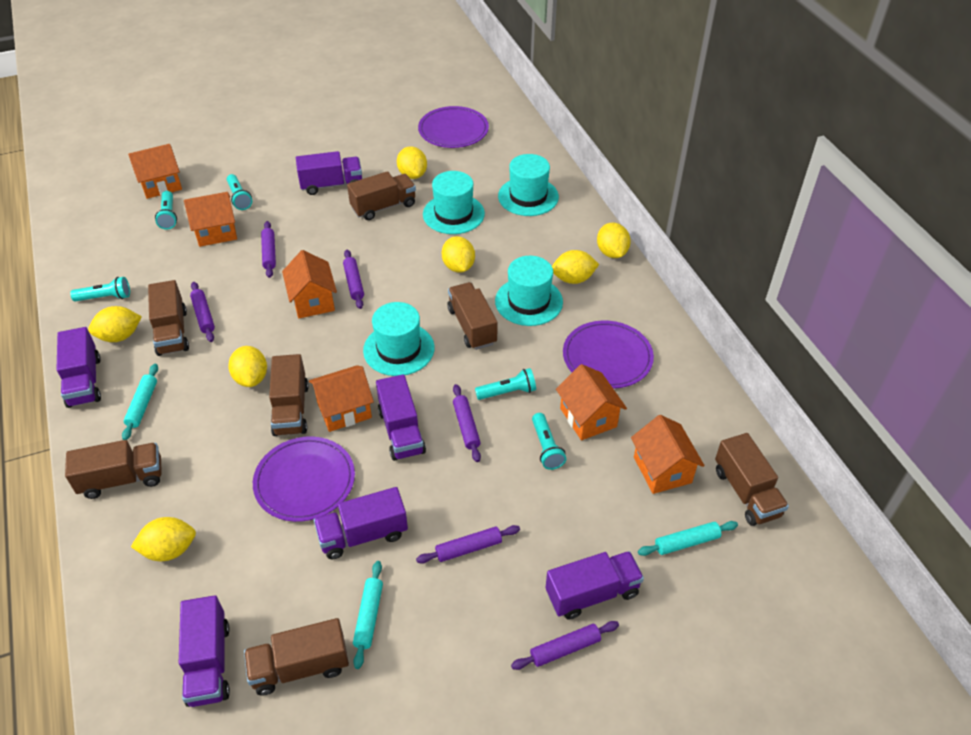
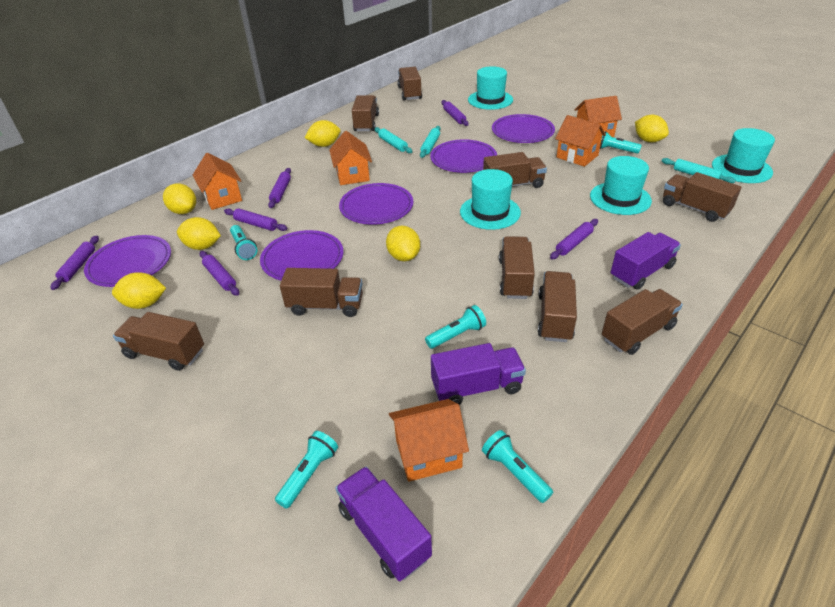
brown truck: 7 -> 9
orange house: 6 -> 5
purple plate: 3 -> 5
purple truck: 6 -> 3
yellow lemon: 7 -> 6

